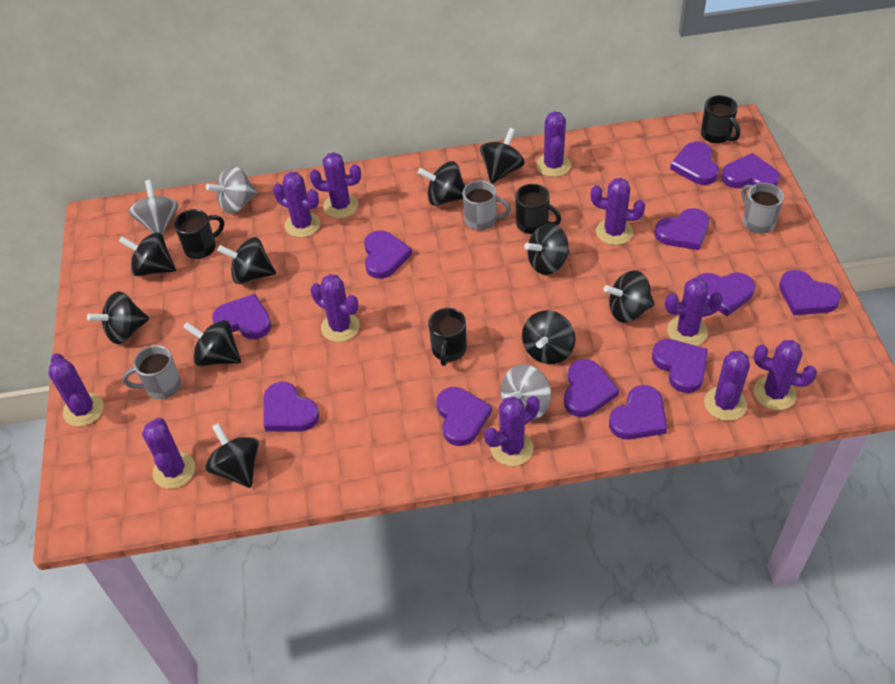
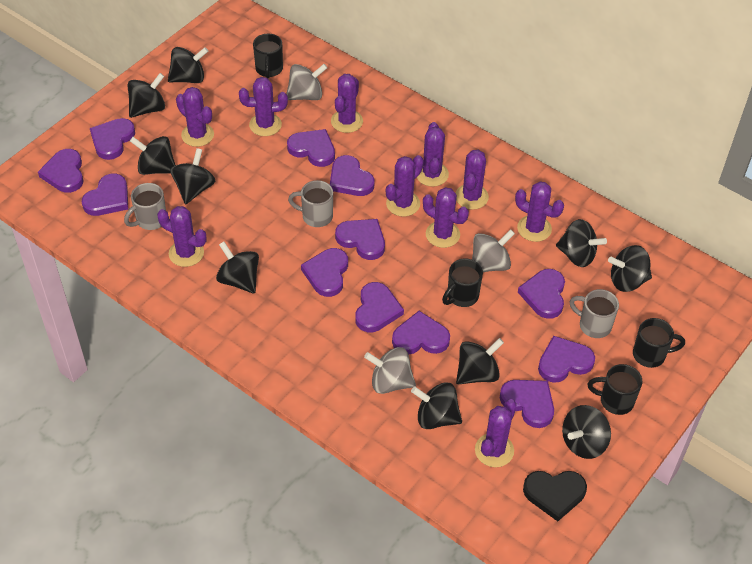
black heart: 0 -> 1
purple cactus: 11 -> 10

